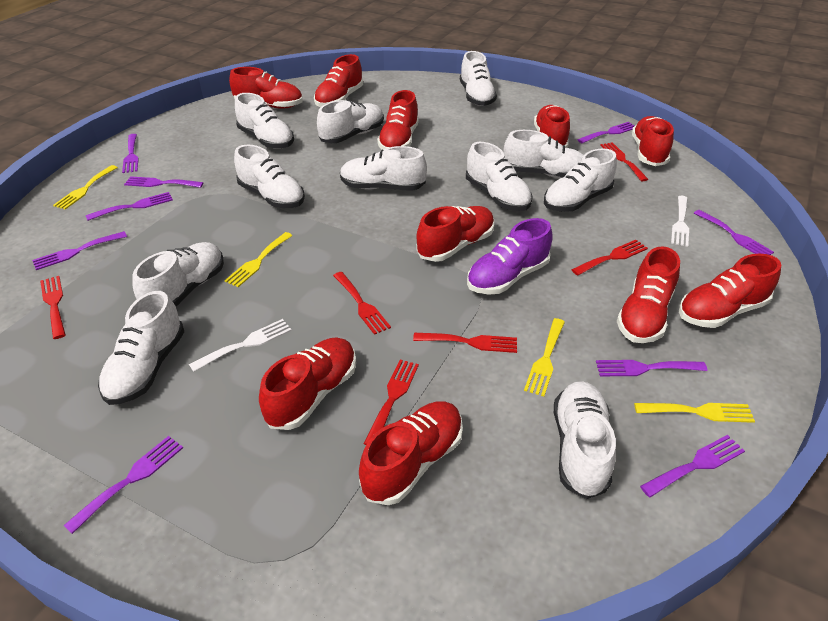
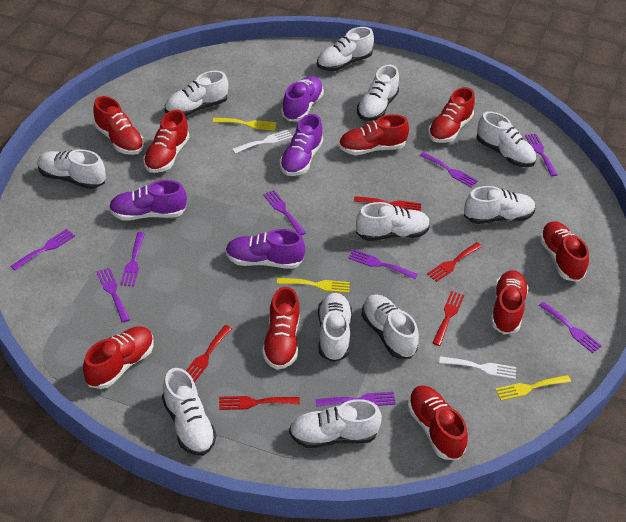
purple shoe: 1 -> 4
red fork: 6 -> 5
red shoe: 10 -> 9
yellow fork: 4 -> 3

